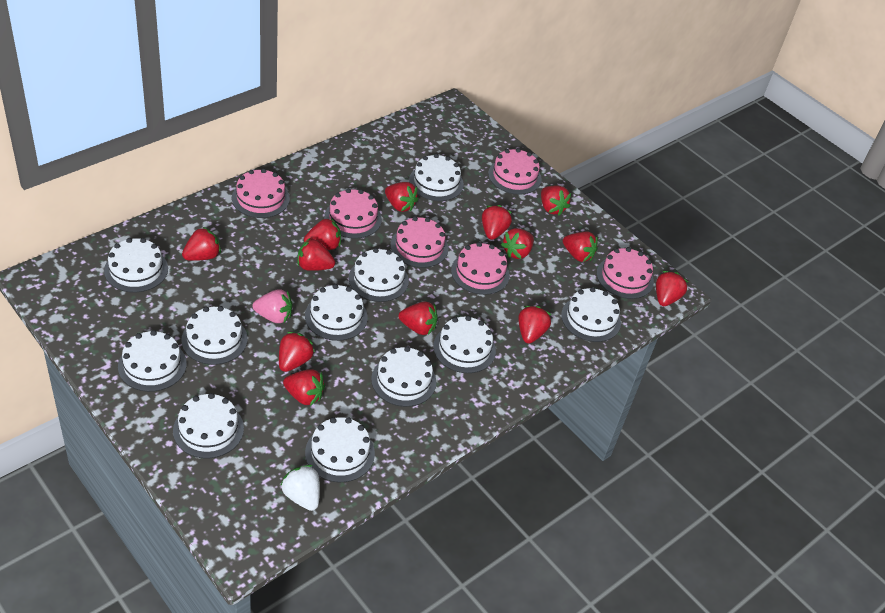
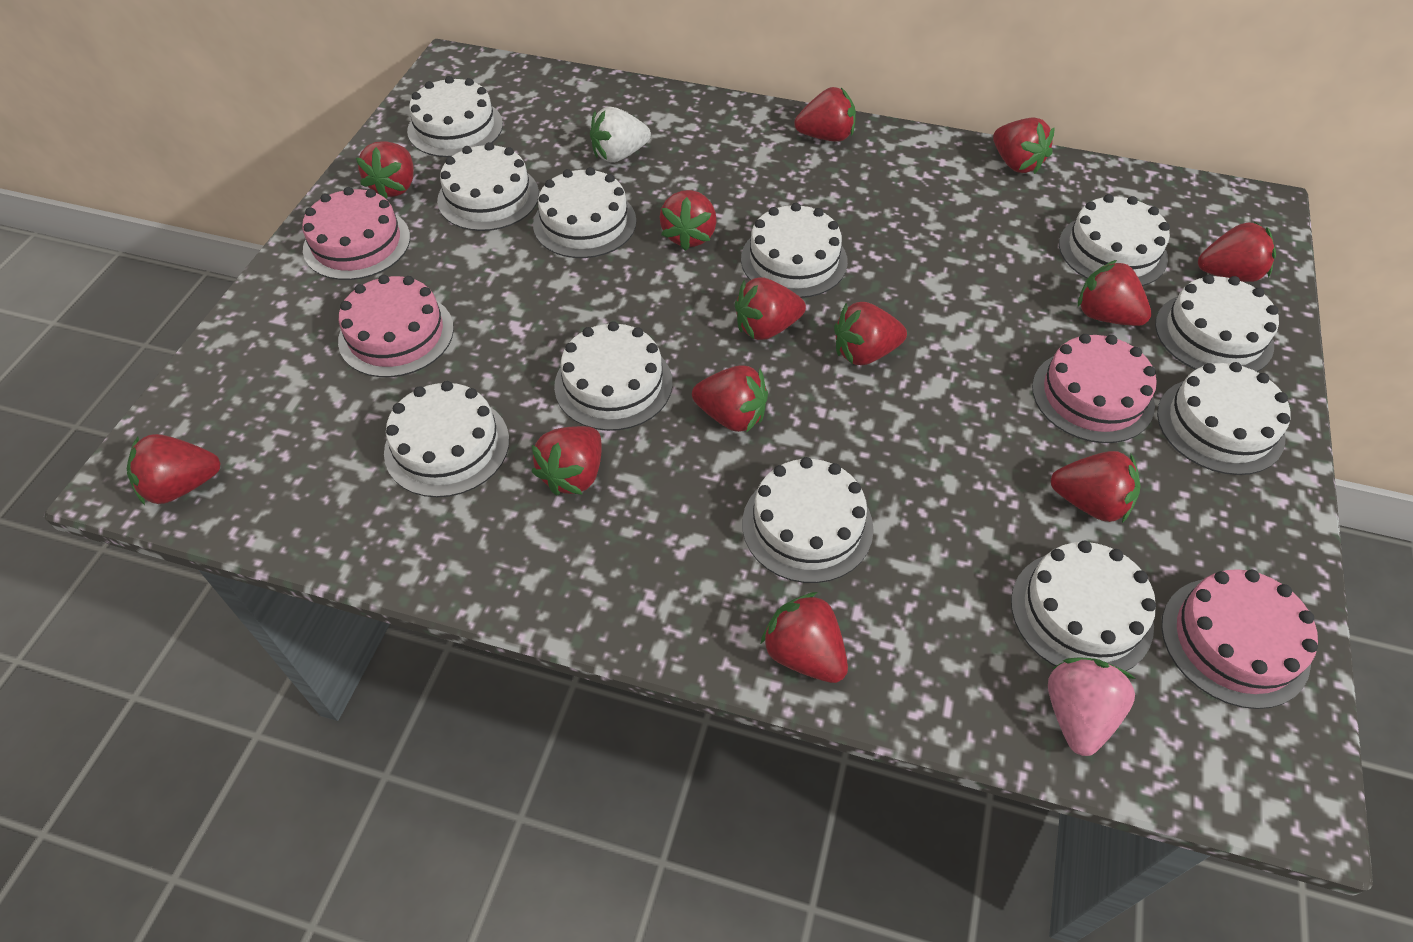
pink cake: 6 -> 4

